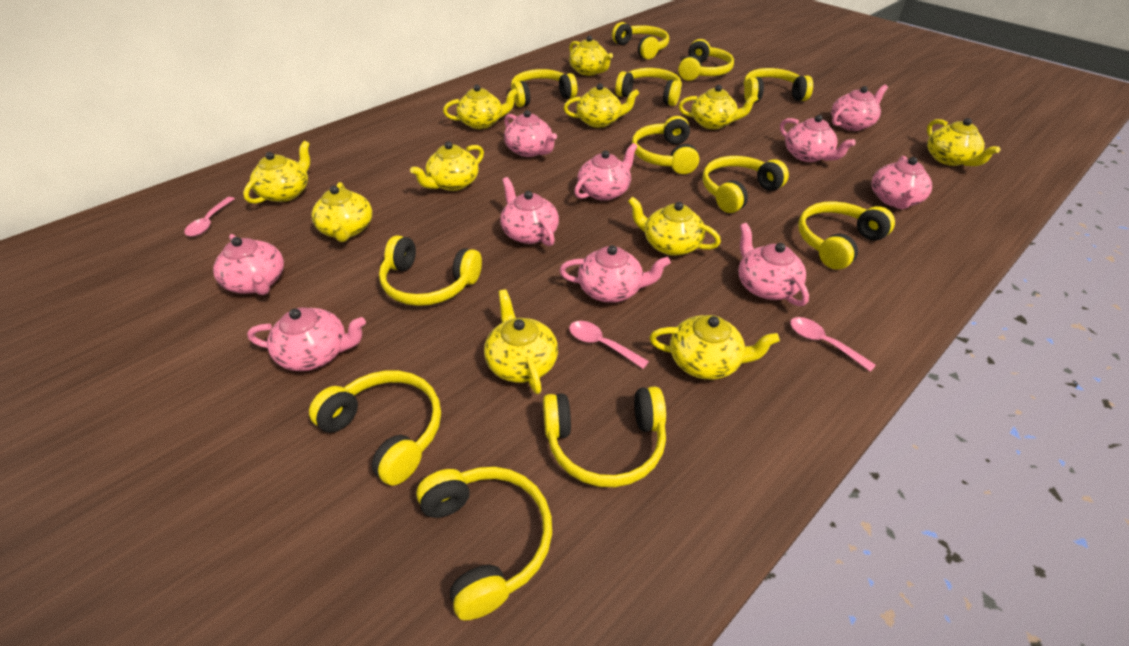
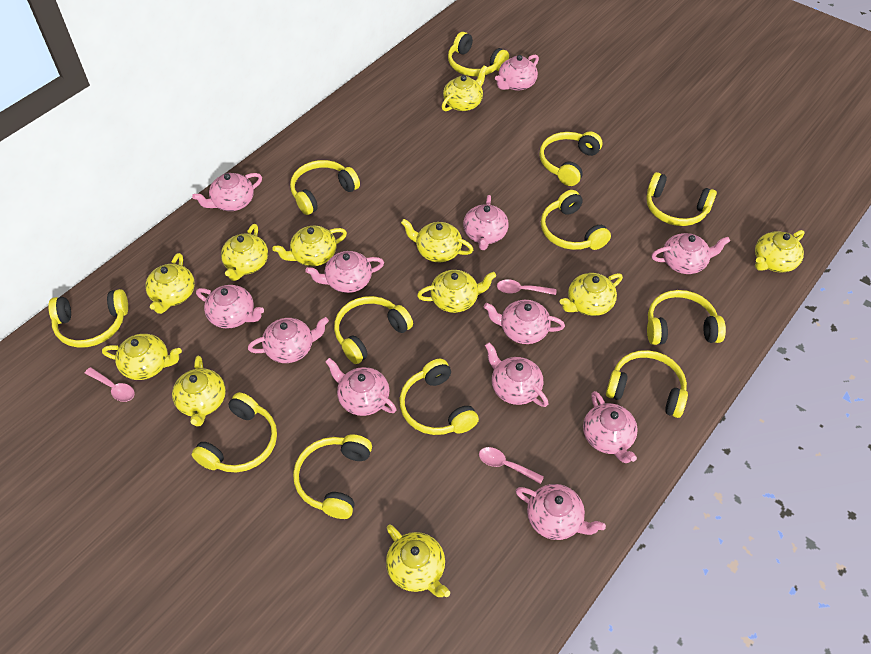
pink teapot: 10 -> 12

